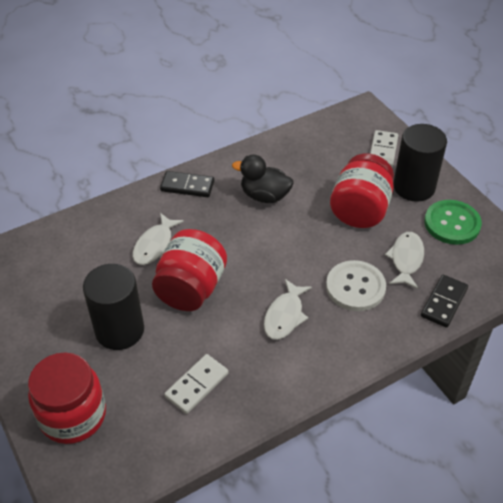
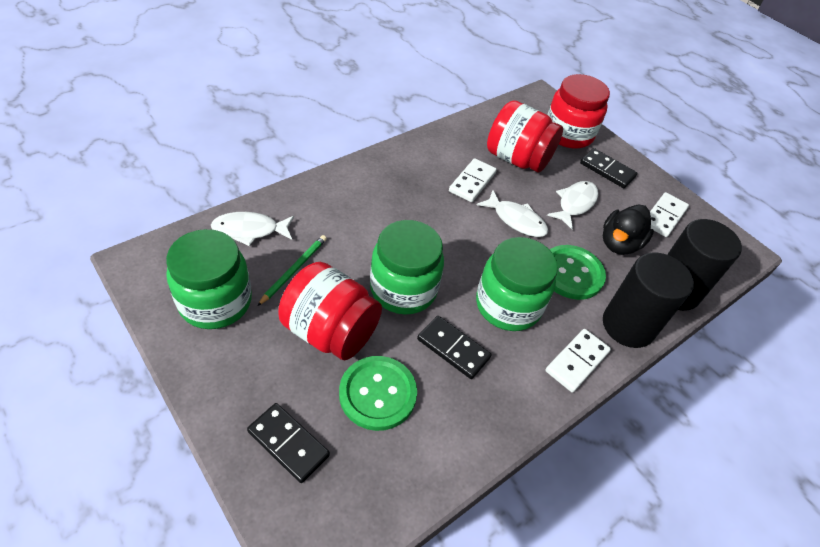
black domino: 2 -> 3
green button: 1 -> 2
green jar: 0 -> 3
green pencil: 0 -> 1
white button: 1 -> 0
white domino: 2 -> 3

